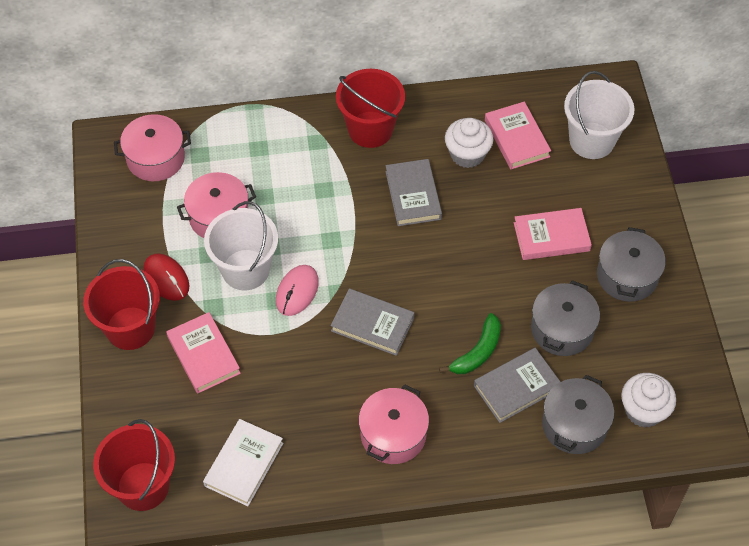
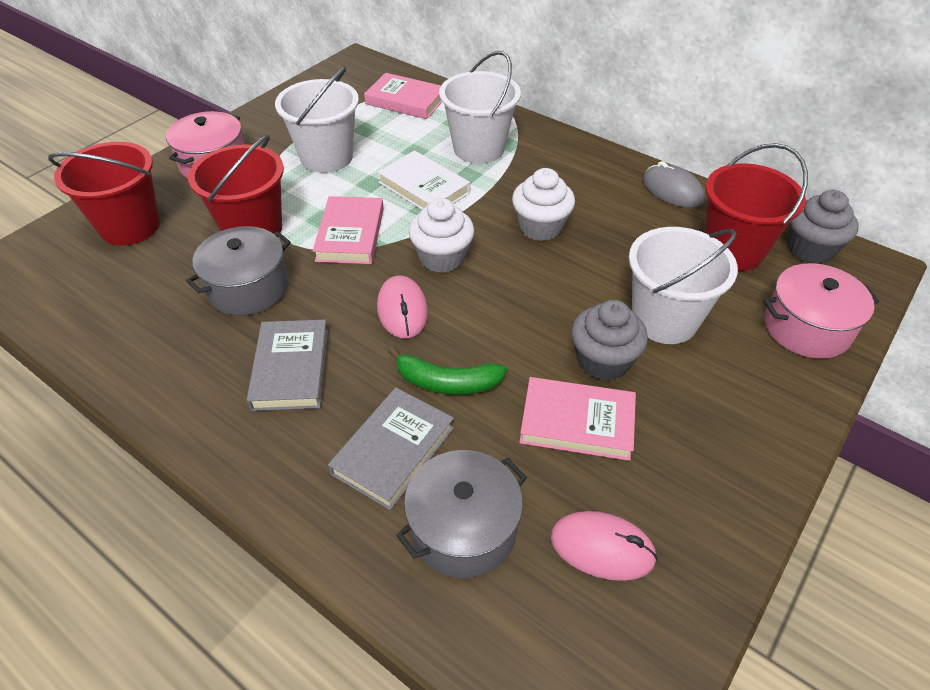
grey book: 3 -> 2
grey cupcake: 0 -> 2
grey mouse: 0 -> 1
grey pot: 3 -> 2
pink mouse: 1 -> 2
pink pot: 3 -> 2
red mouse: 1 -> 0
white bucket: 2 -> 3

